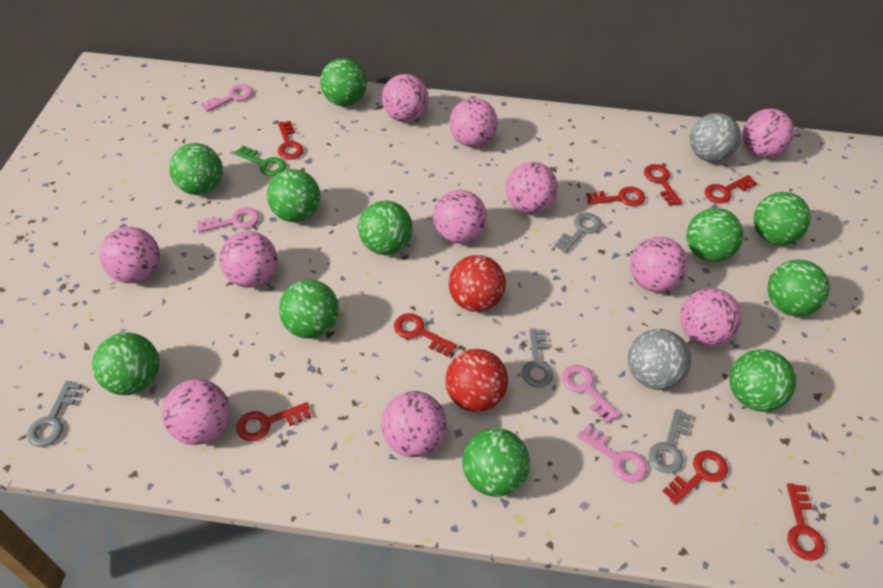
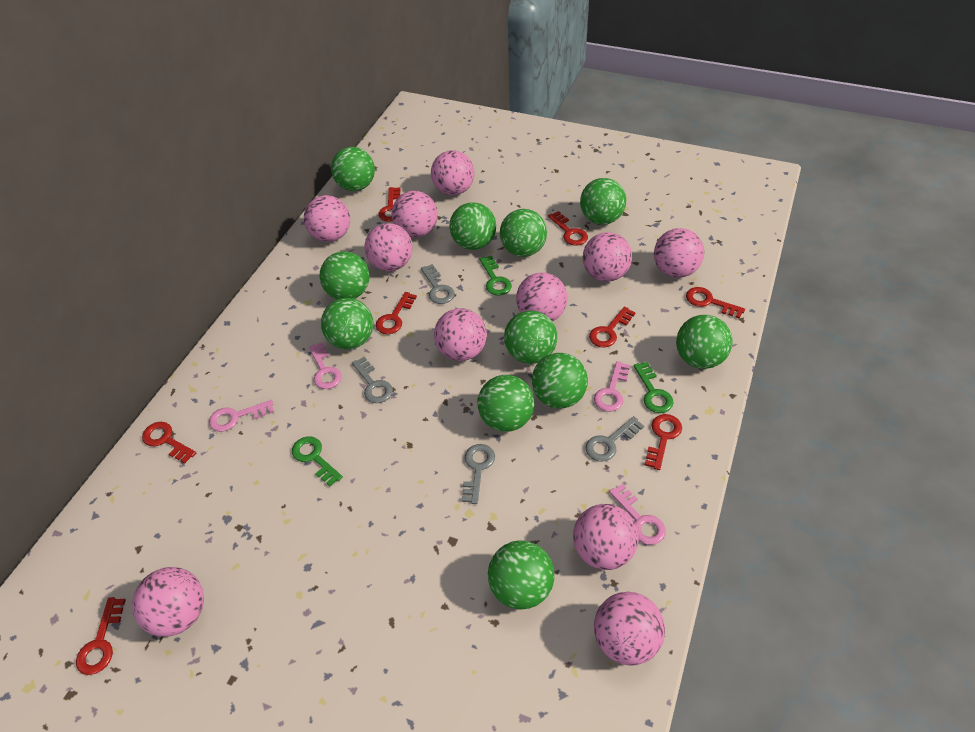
green key: 1 -> 3
grey ball: 2 -> 0
red ball: 2 -> 0

